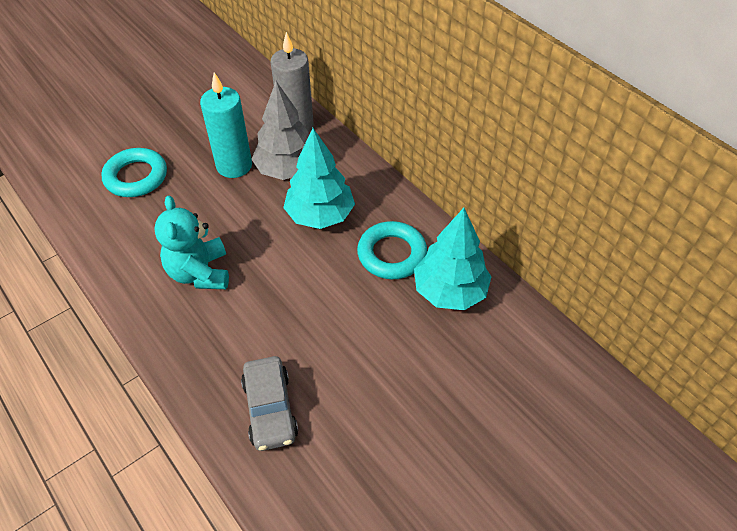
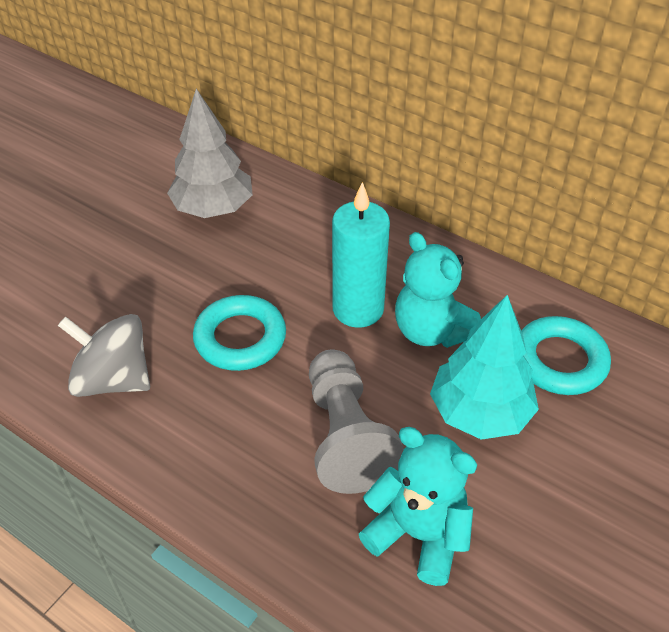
grey candle: 1 -> 0
grey car: 1 -> 0
grey pawn: 0 -> 1
grey spinning top: 0 -> 1
turquoise teddy bear: 1 -> 2
turquoise tree: 2 -> 1

